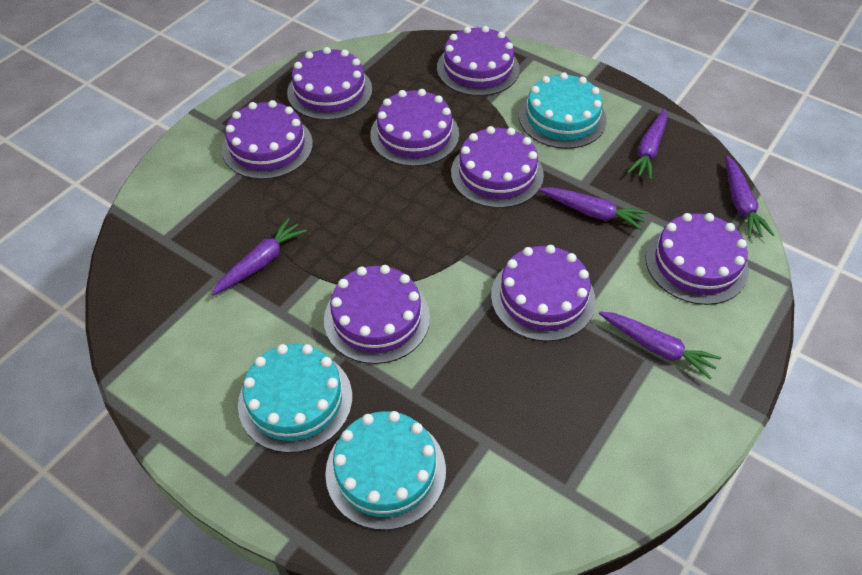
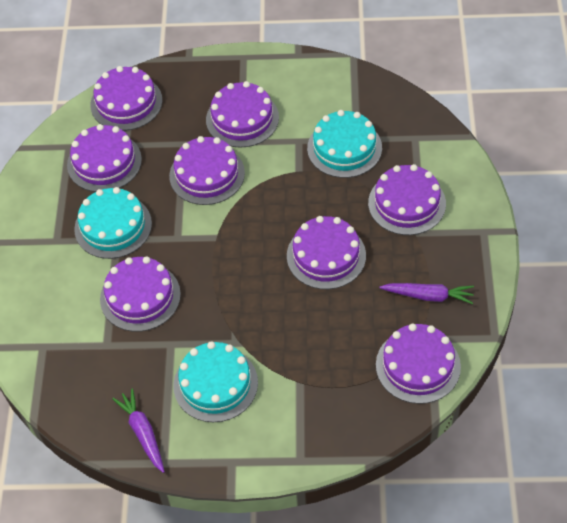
purple carrot: 5 -> 2

